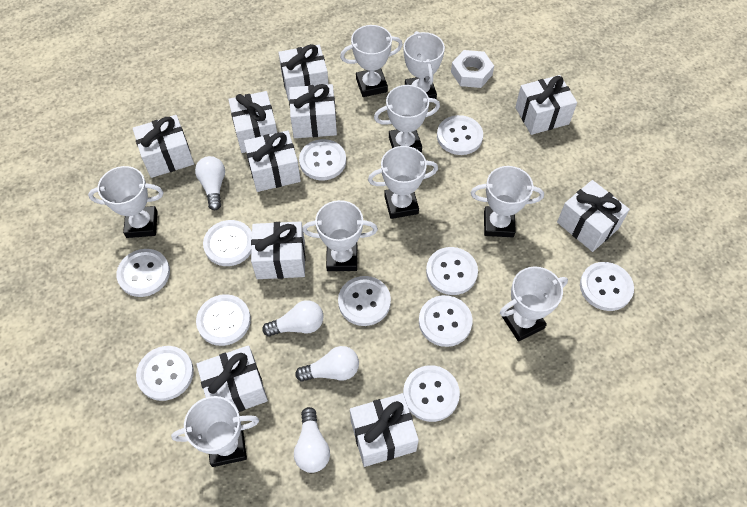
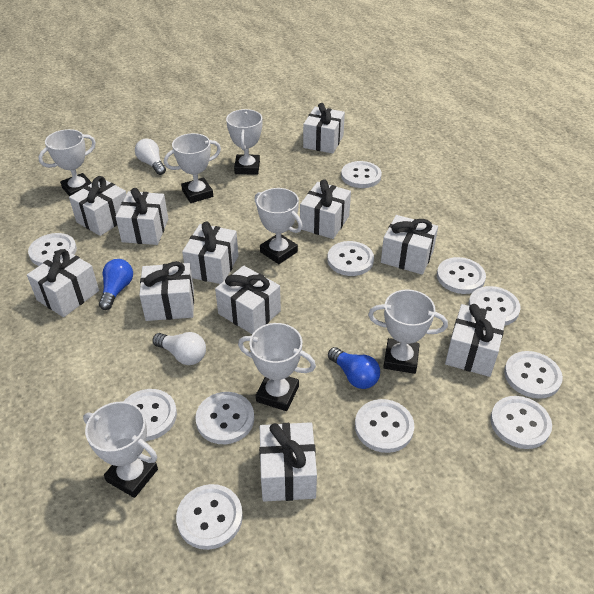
blue light bulb: 0 -> 2
white gift: 10 -> 11
white light bulb: 4 -> 2
white nut: 1 -> 0
white trophy: 9 -> 7

